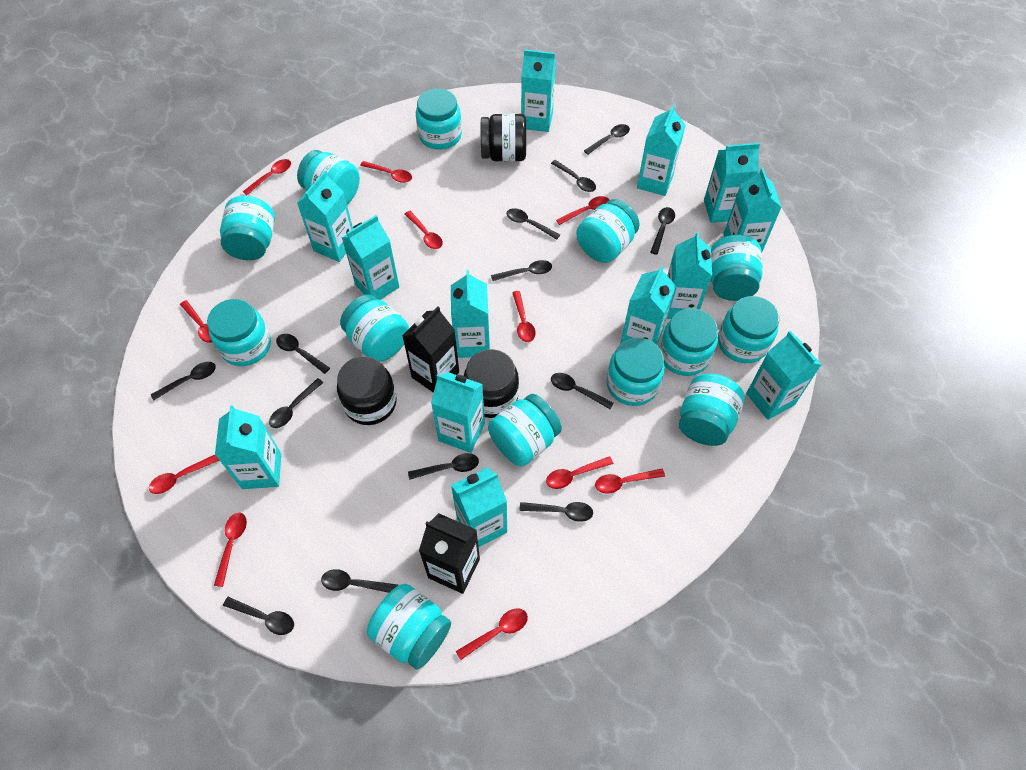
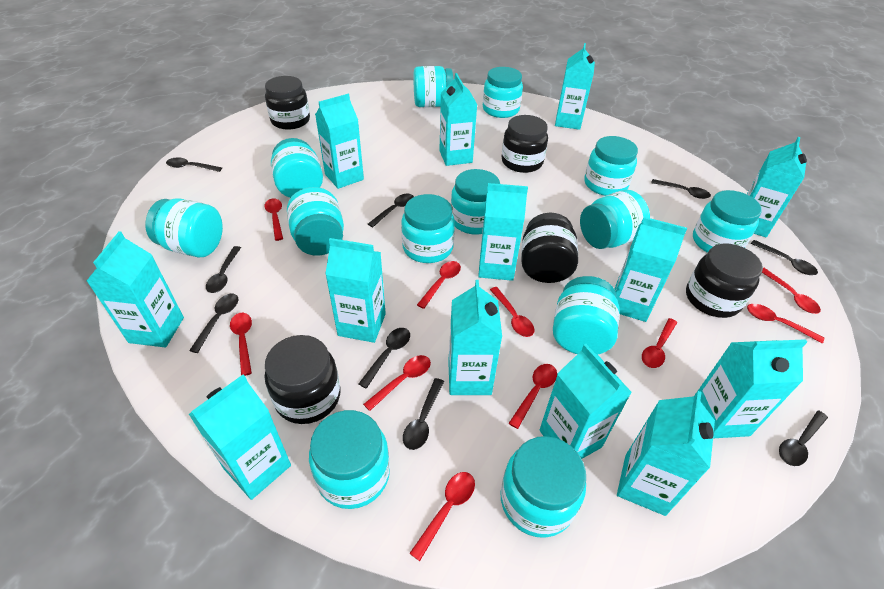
black carton: 2 -> 0
black jar: 3 -> 5
black spoon: 13 -> 9
red spoon: 11 -> 10

